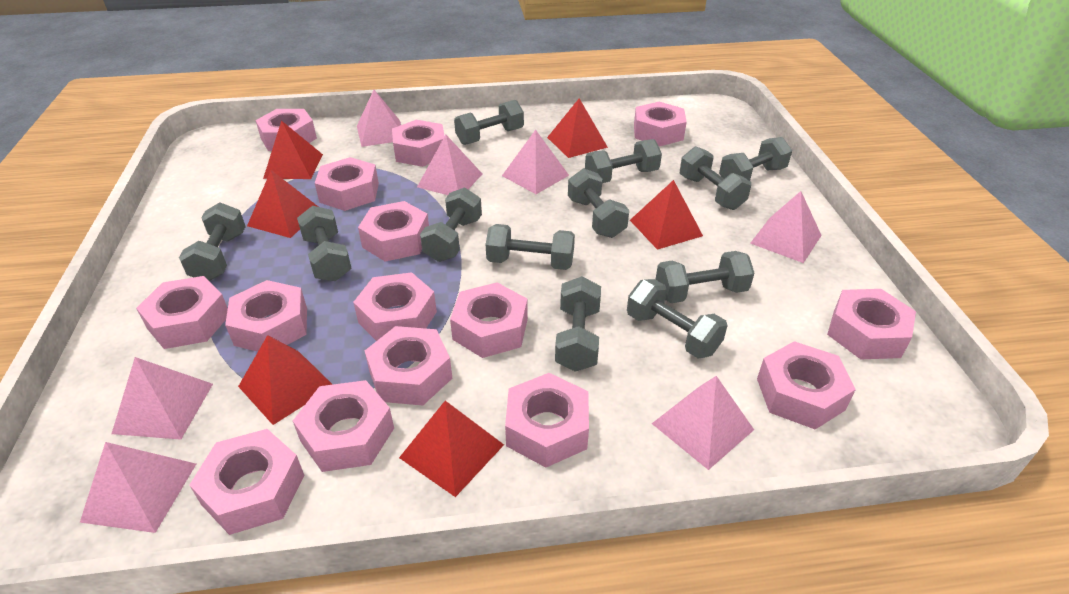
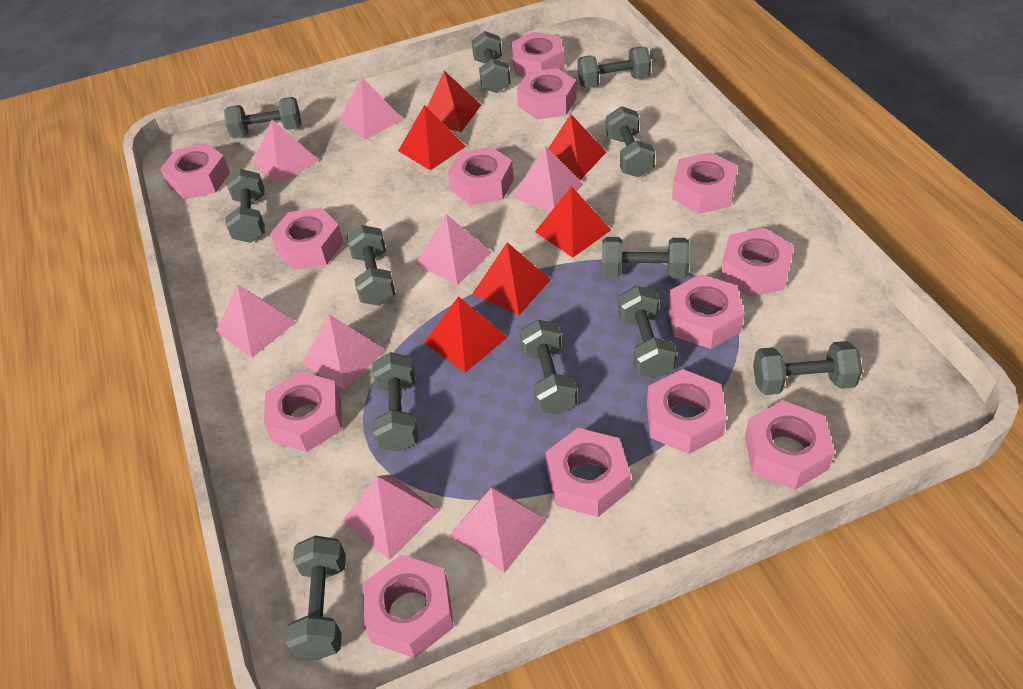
pink nut: 15 -> 13
pink pyramid: 7 -> 8

